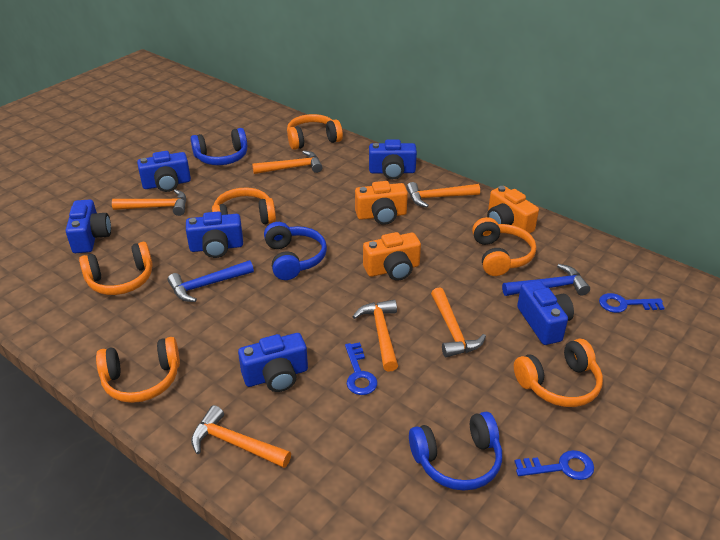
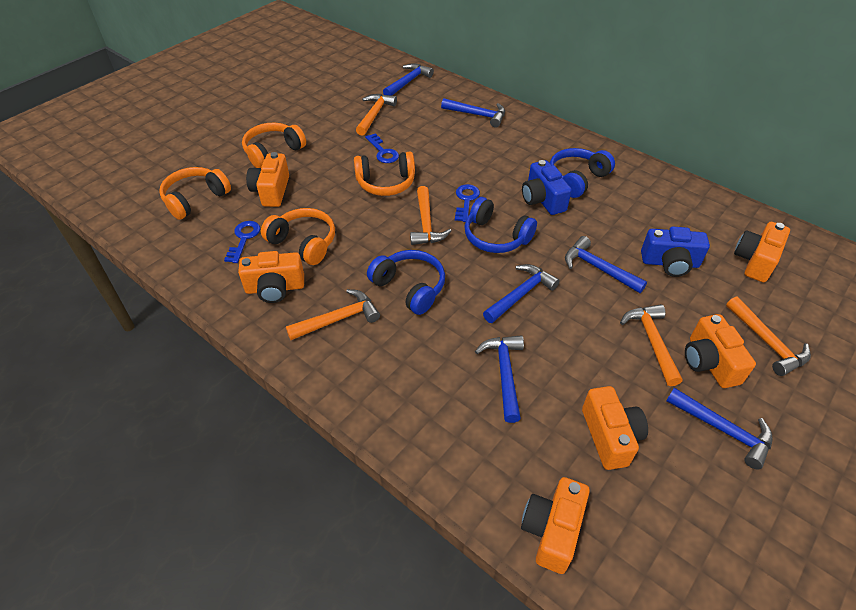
blue camera: 6 -> 2
blue hammer: 2 -> 6
orange camera: 3 -> 6
orange hammer: 6 -> 5
orange headphones: 6 -> 4

